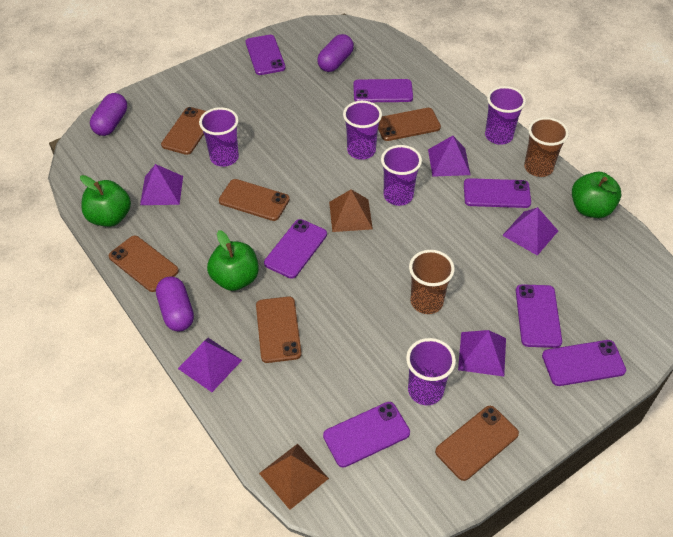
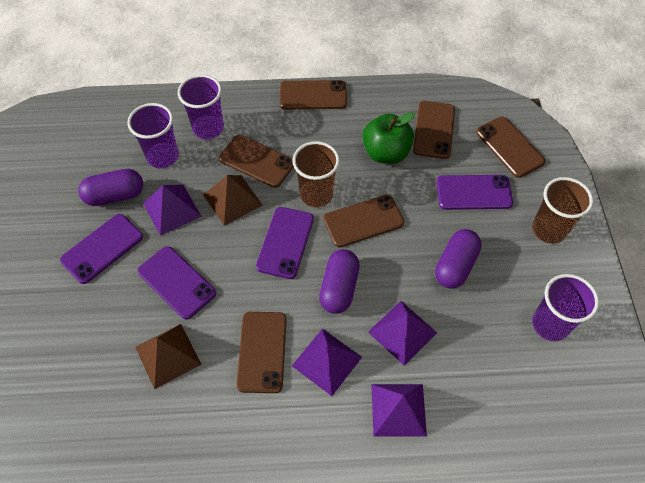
green apple: 3 -> 1
purple cup: 5 -> 3
purple phone: 7 -> 4
purple pyramid: 5 -> 4

